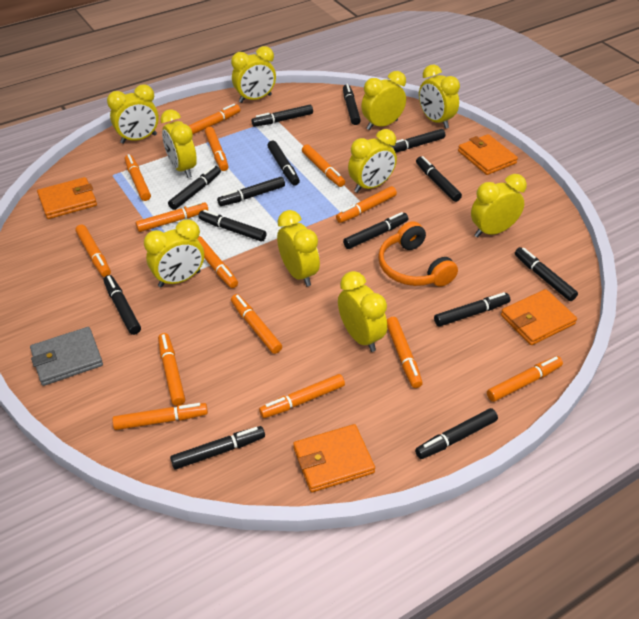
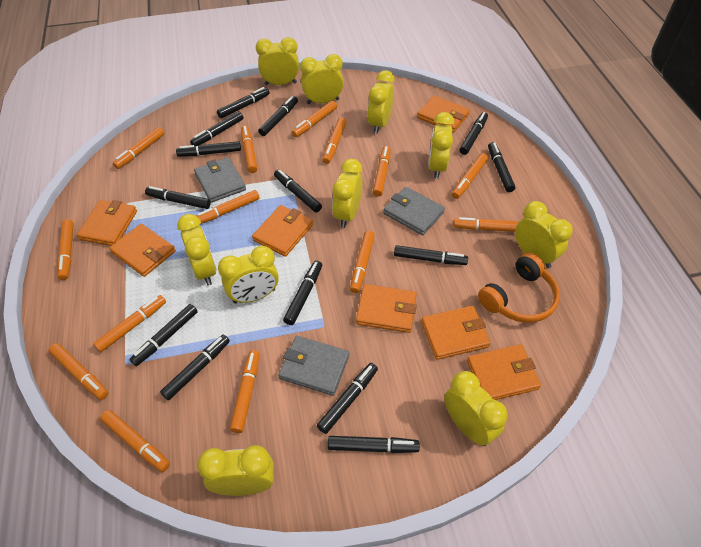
grey wallet: 1 -> 3
orange wallet: 4 -> 7

